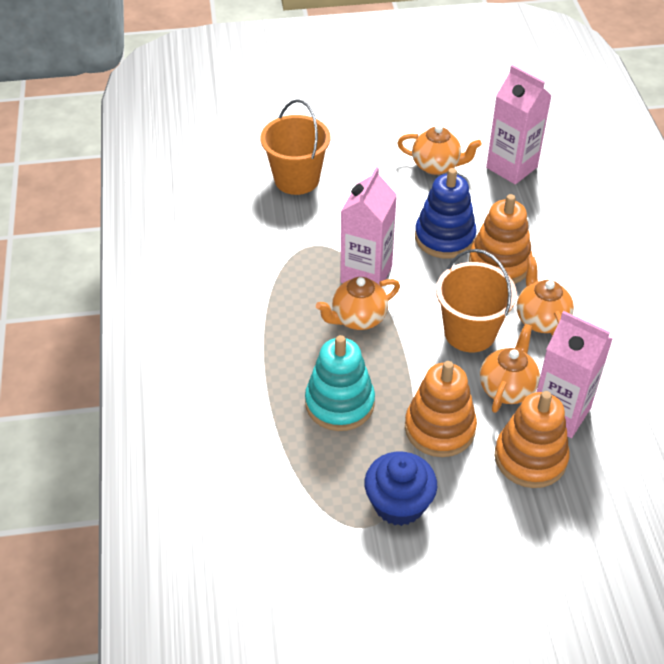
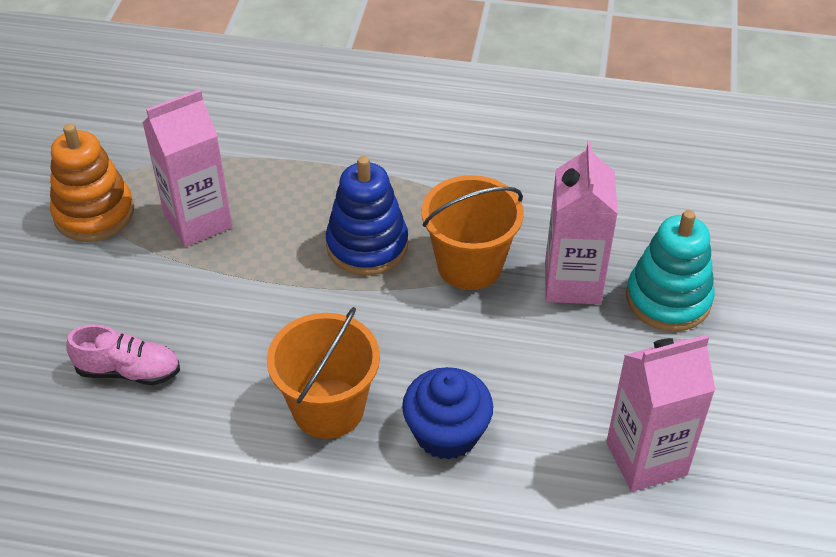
orange stacking toy: 3 -> 1
orange teapot: 4 -> 0
pink shoe: 0 -> 1

